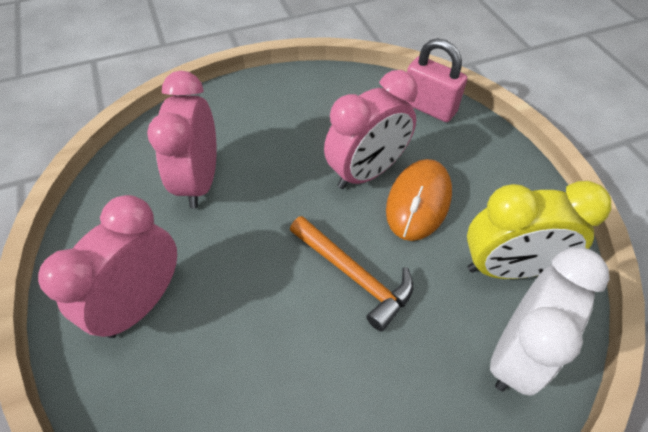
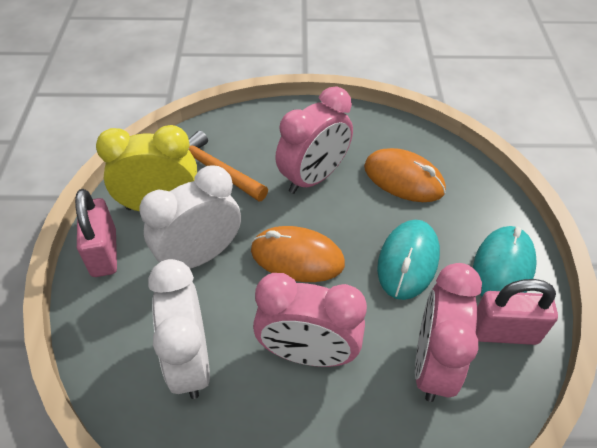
orange mouse: 1 -> 2
pink padlock: 1 -> 2
turquoise mouse: 0 -> 2
white clock: 1 -> 2

